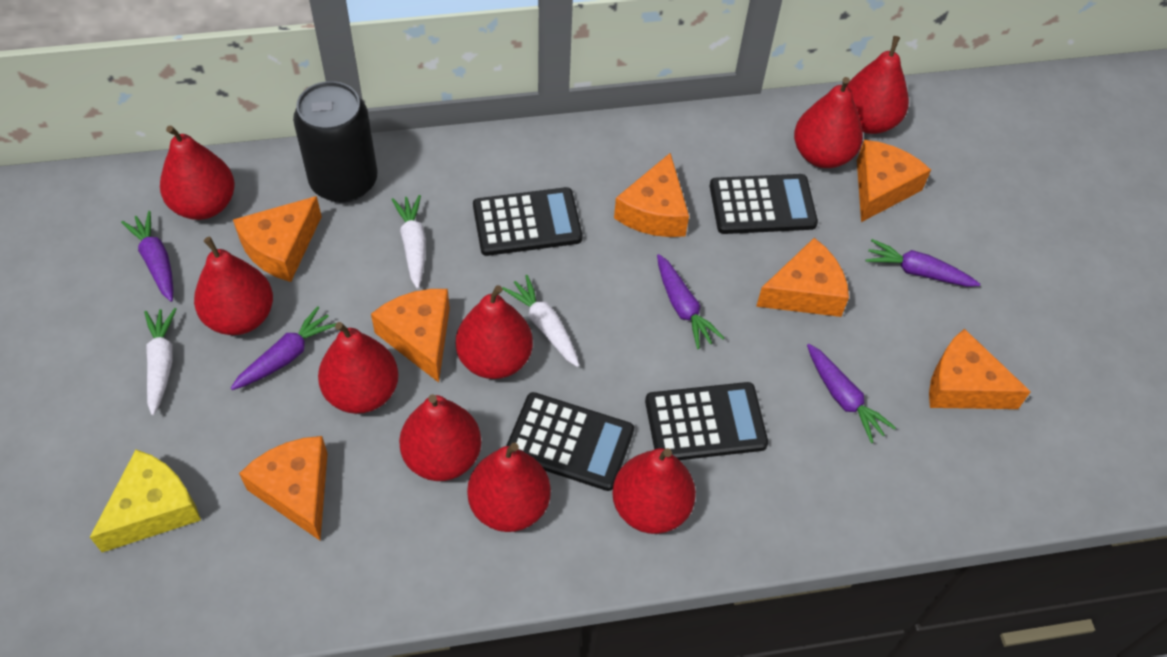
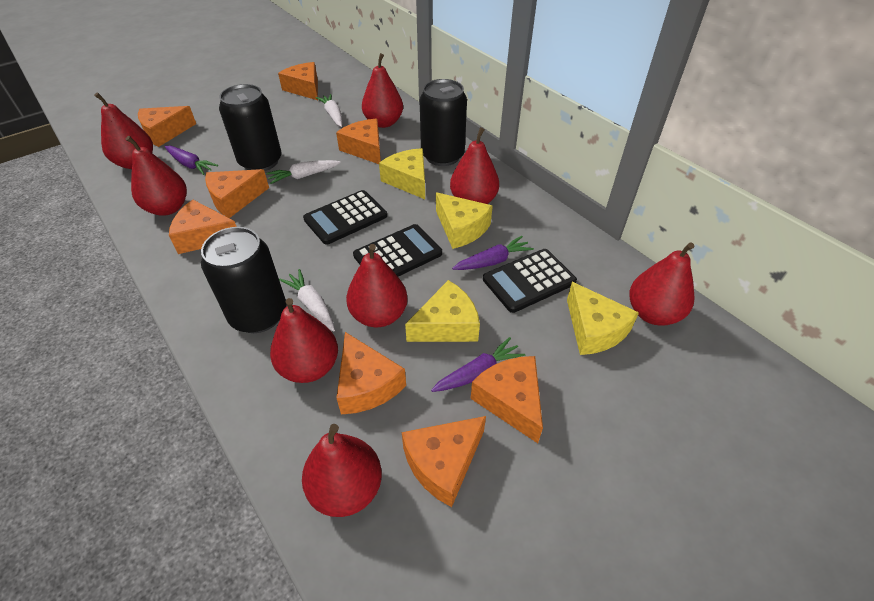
black calculator: 4 -> 3
black can: 1 -> 3
orange cheese: 7 -> 8
purple carrot: 5 -> 3
red pear: 9 -> 8
yellow cheese: 1 -> 4

